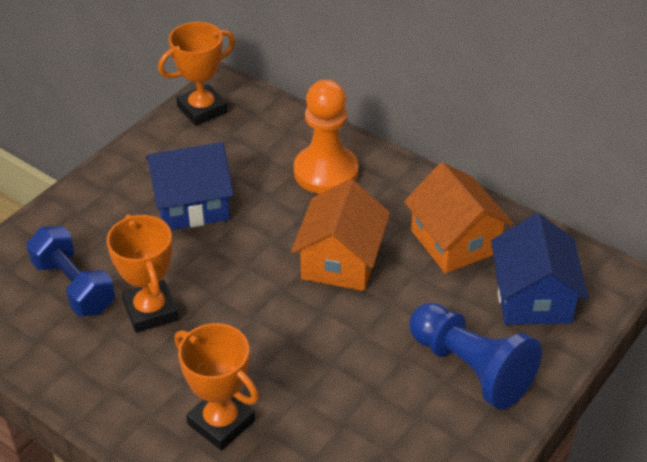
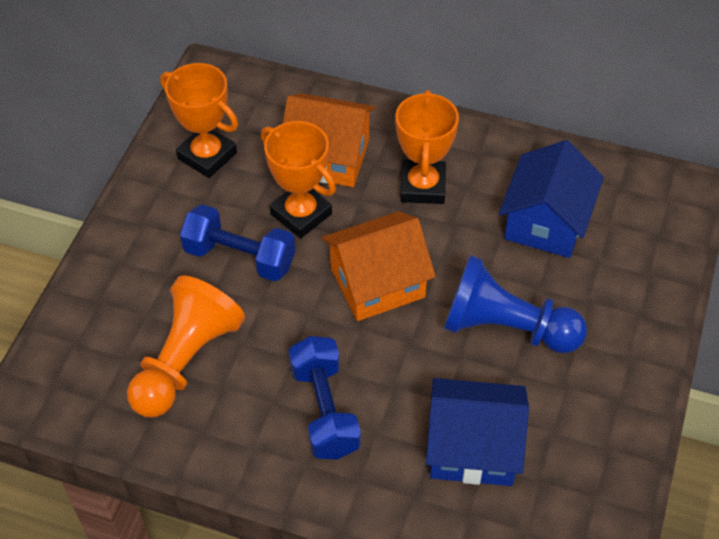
blue dumbbell: 1 -> 2

